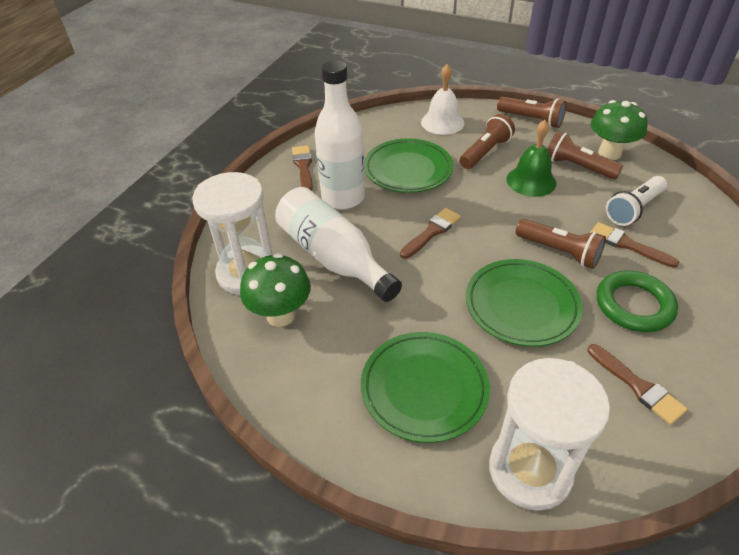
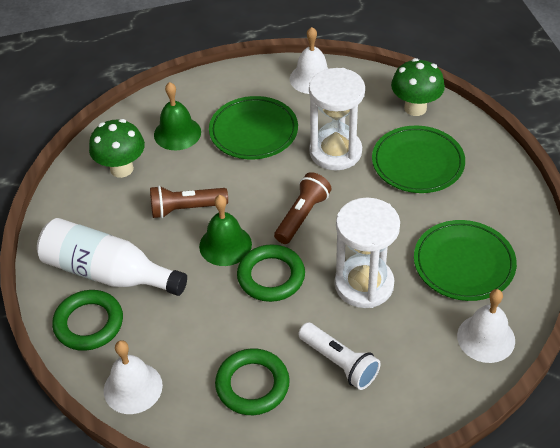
brown brush: 4 -> 0
brown flashlight: 4 -> 2
green bell: 1 -> 2
green ring: 1 -> 3
white bell: 1 -> 3
white bottle: 2 -> 1

